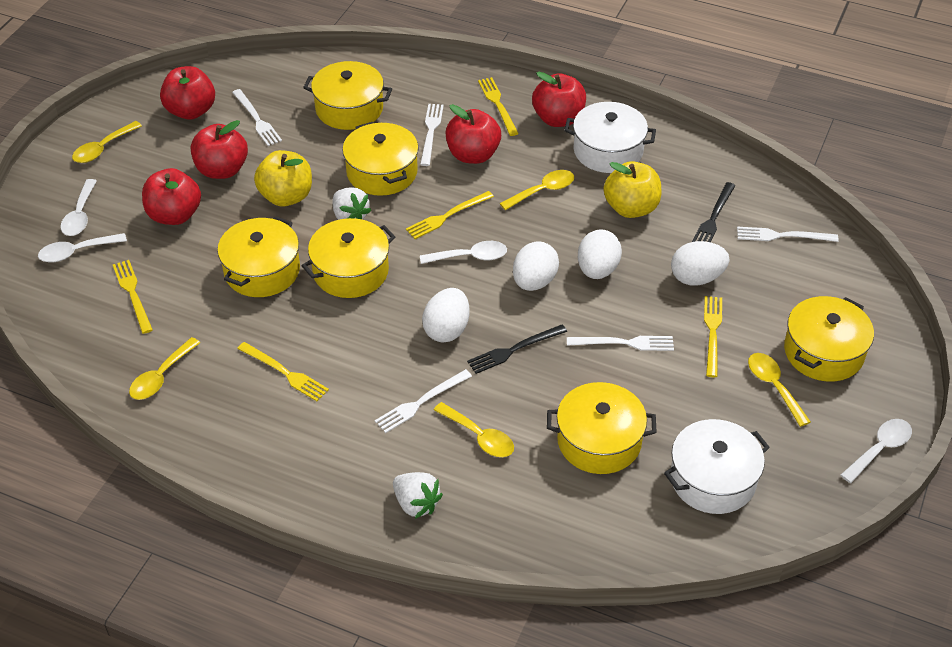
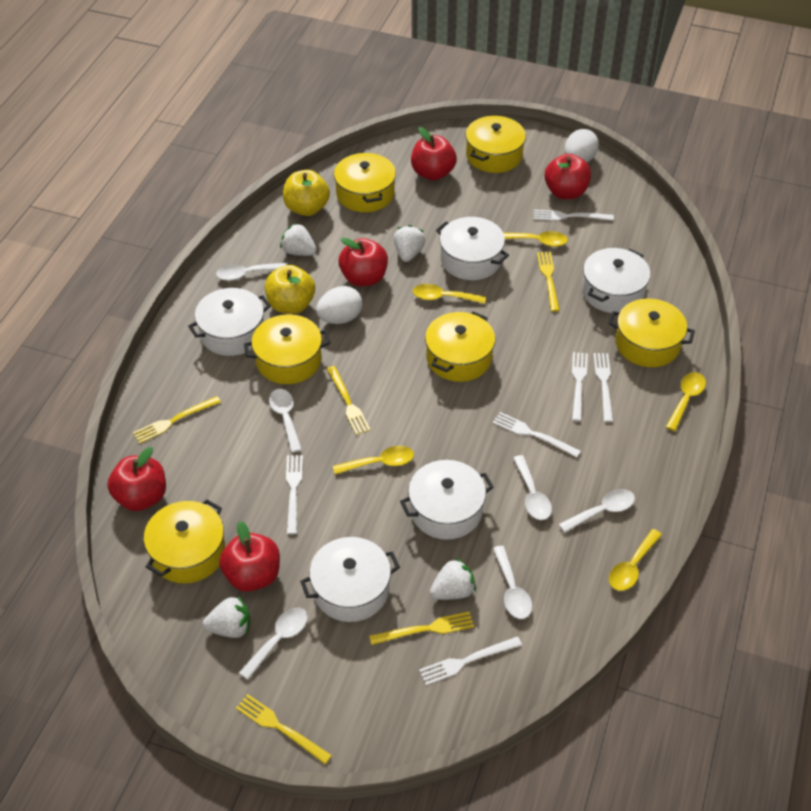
black fork: 2 -> 0
white egg: 4 -> 2
white fork: 5 -> 6
white pot: 2 -> 5
white spoon: 4 -> 6
white strawberry: 2 -> 4

